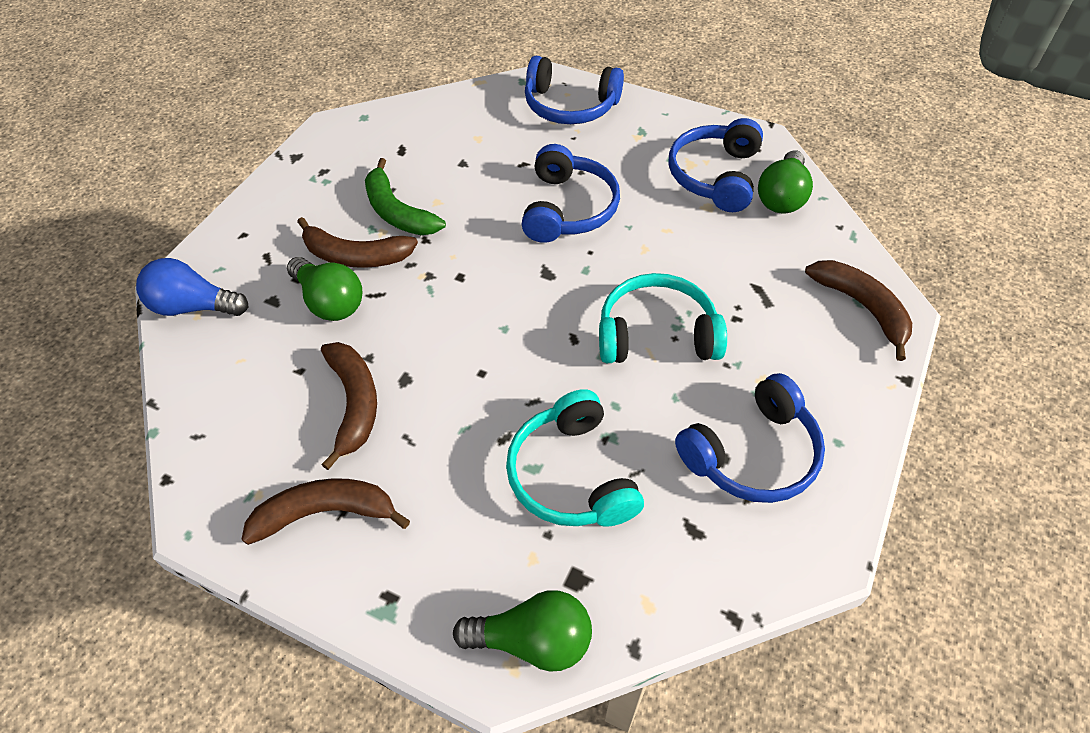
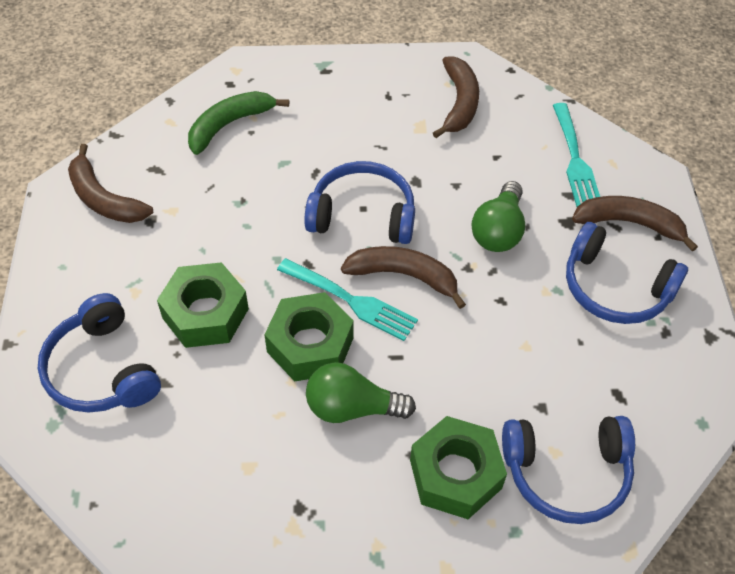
blue light bulb: 1 -> 0
green light bulb: 3 -> 2
green nut: 0 -> 3
turquoise fork: 0 -> 2
turquoise headphones: 2 -> 0

